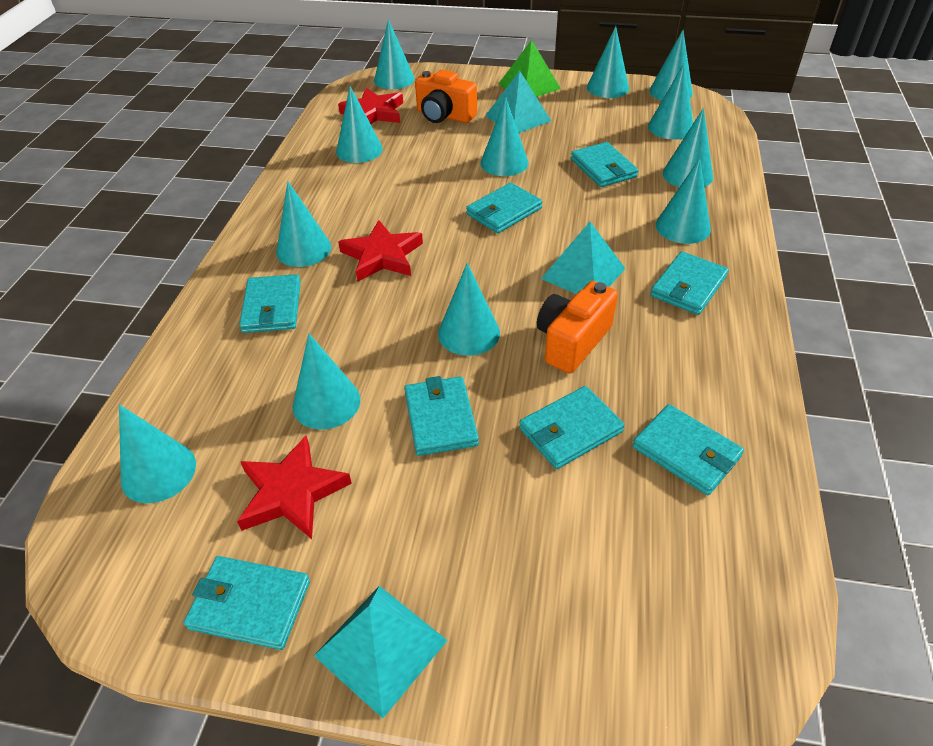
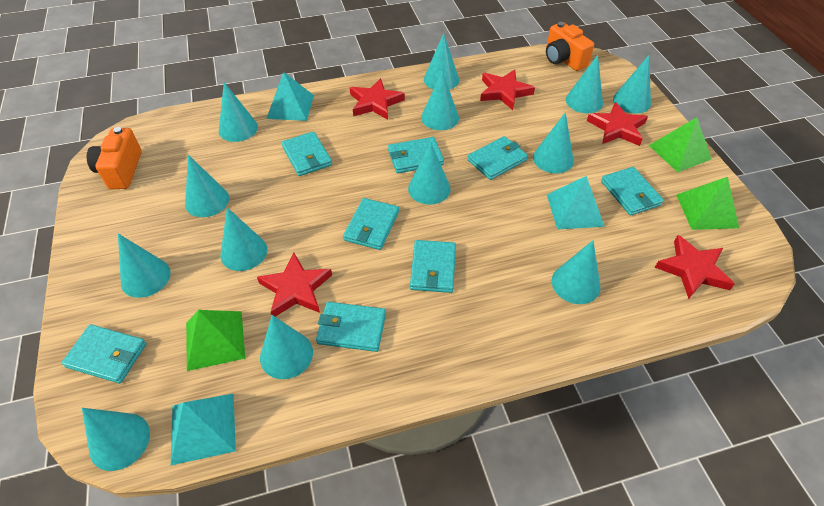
green pyramid: 1 -> 3
red star: 3 -> 5
turquoise cone: 12 -> 13

